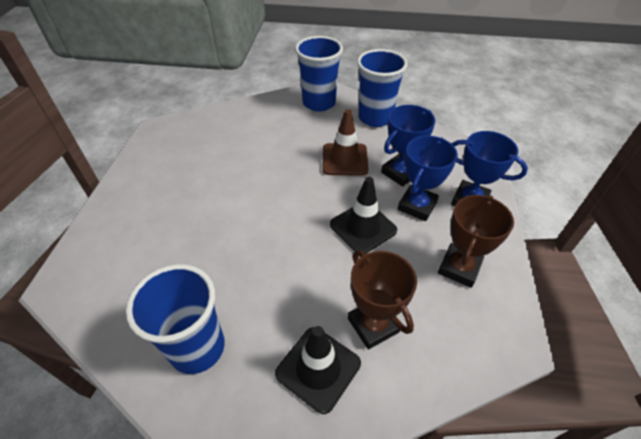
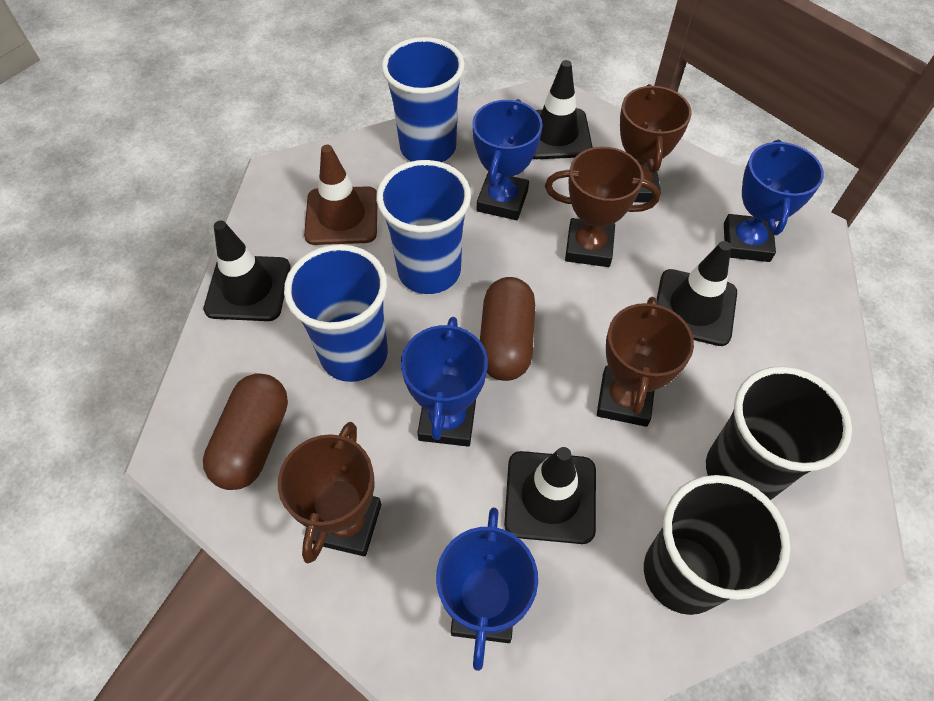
black cup: 0 -> 2
black traffic cone: 2 -> 4
blue trophy: 3 -> 4
brown capsule: 0 -> 2
brown trophy: 2 -> 4

